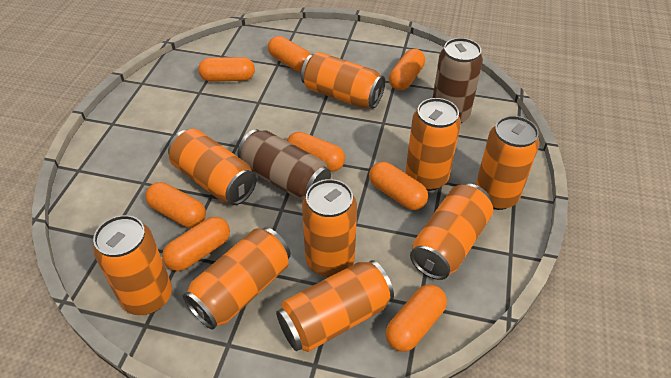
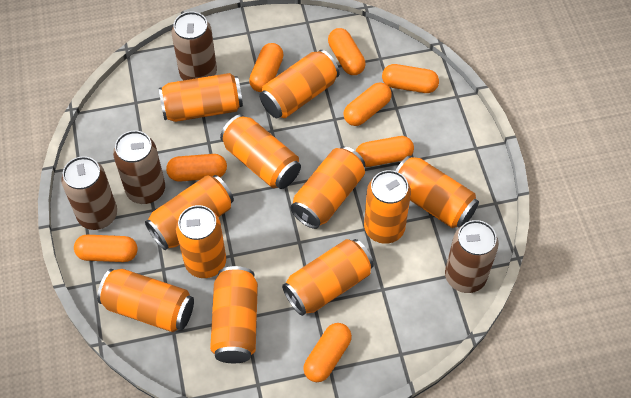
brown can: 2 -> 4
orange can: 9 -> 11

